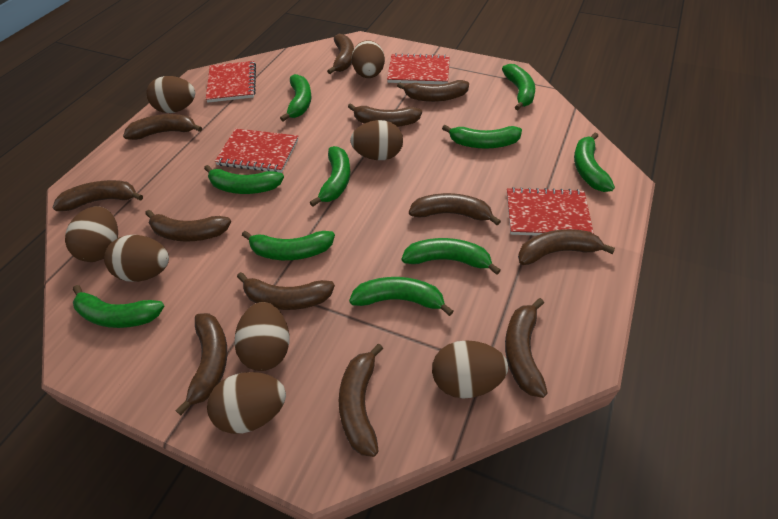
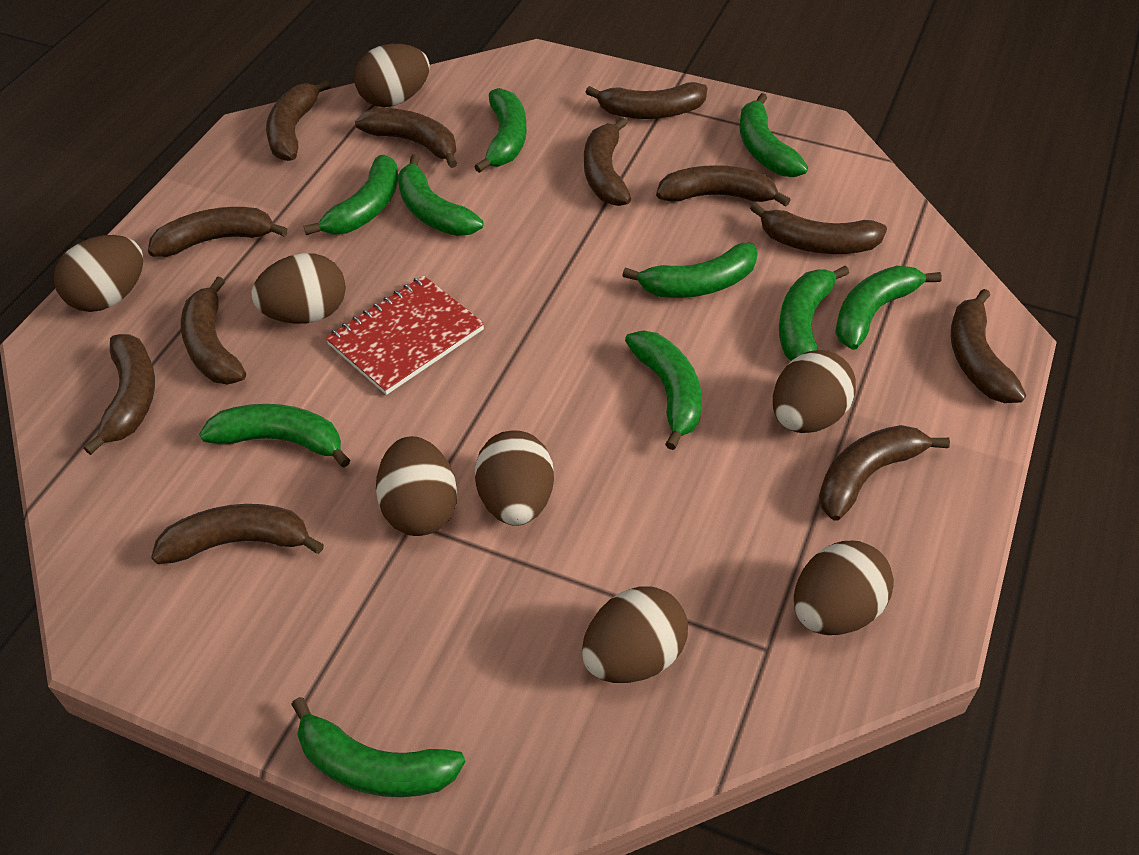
red notebook: 4 -> 1

